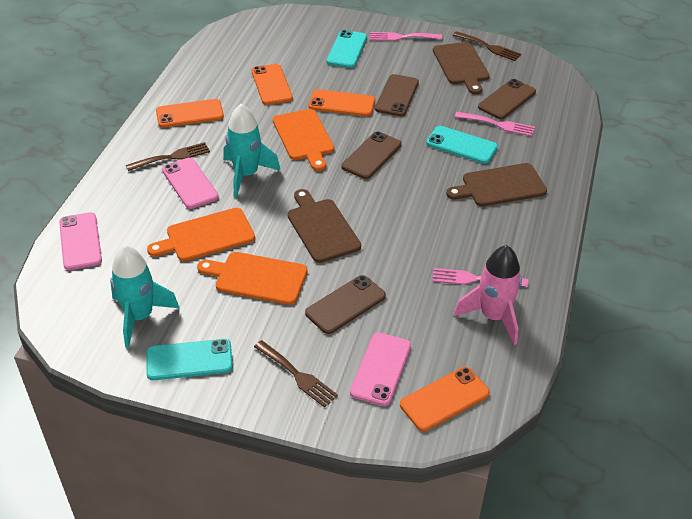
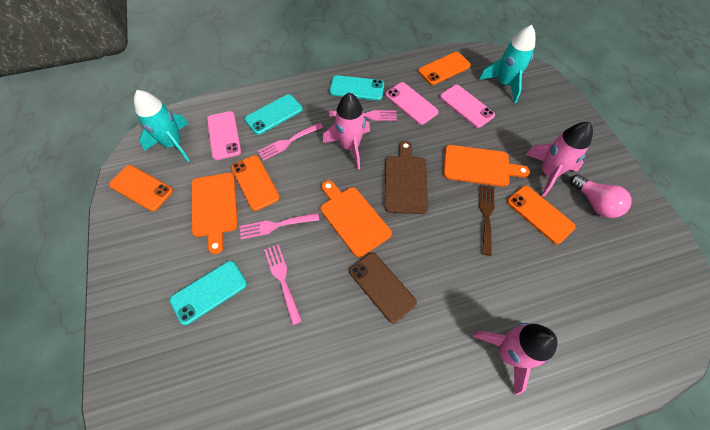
brown cutting board: 3 -> 1
brown fork: 3 -> 1
brown phone: 4 -> 1
pink fork: 3 -> 4
pink light bulb: 0 -> 1
pink rocket: 1 -> 3

